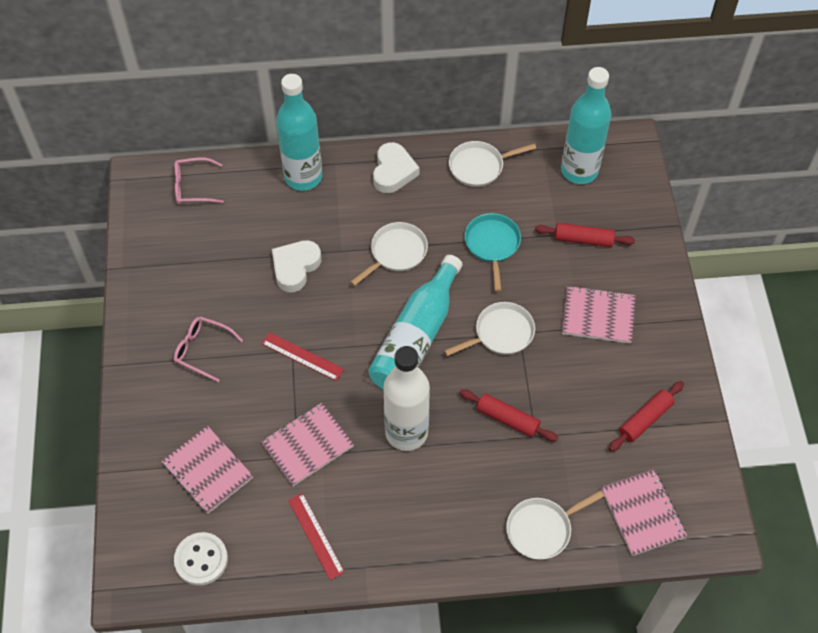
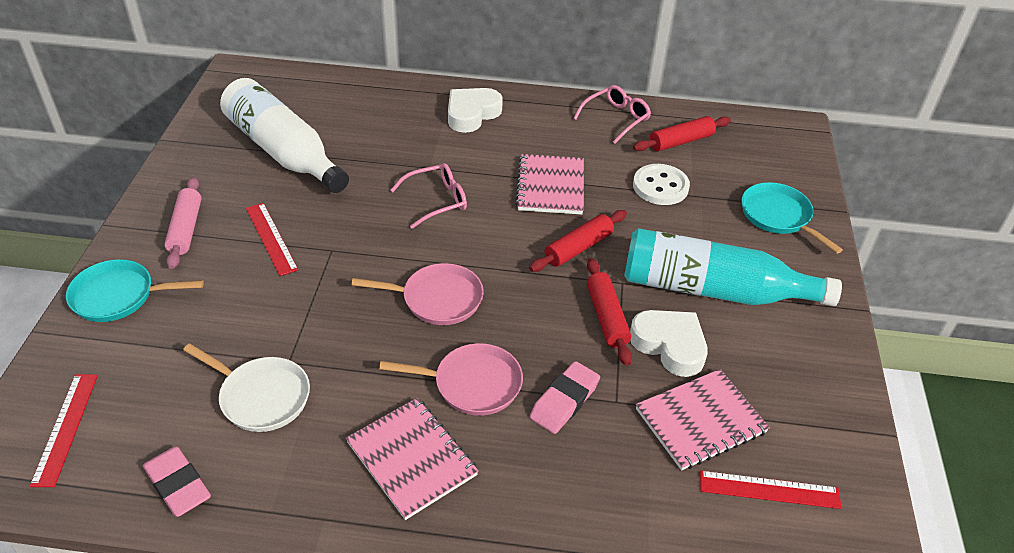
pink eraser: 0 -> 2
pink notebook: 4 -> 3
pink pan: 0 -> 2
pink rolling pin: 0 -> 1
red ruler: 2 -> 3
turquoise bottle: 3 -> 1
turquoise pan: 1 -> 2
white pan: 4 -> 1

